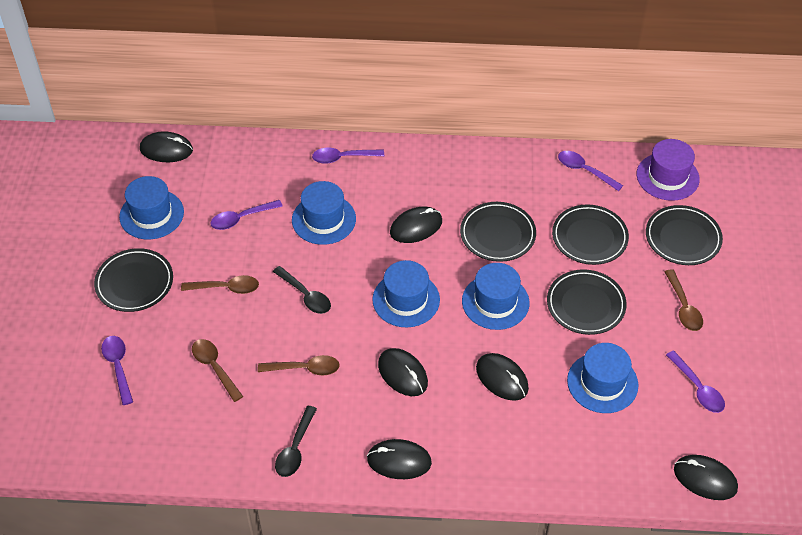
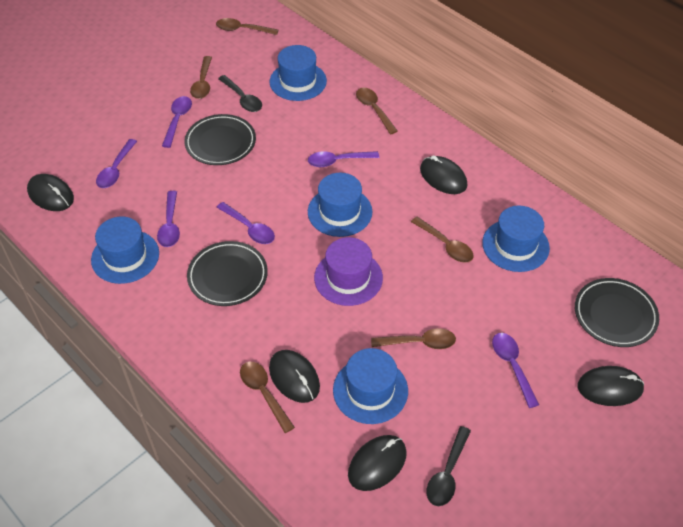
black mouse: 6 -> 5
black plate: 5 -> 3
brown spoon: 4 -> 6
purple spoon: 5 -> 6

